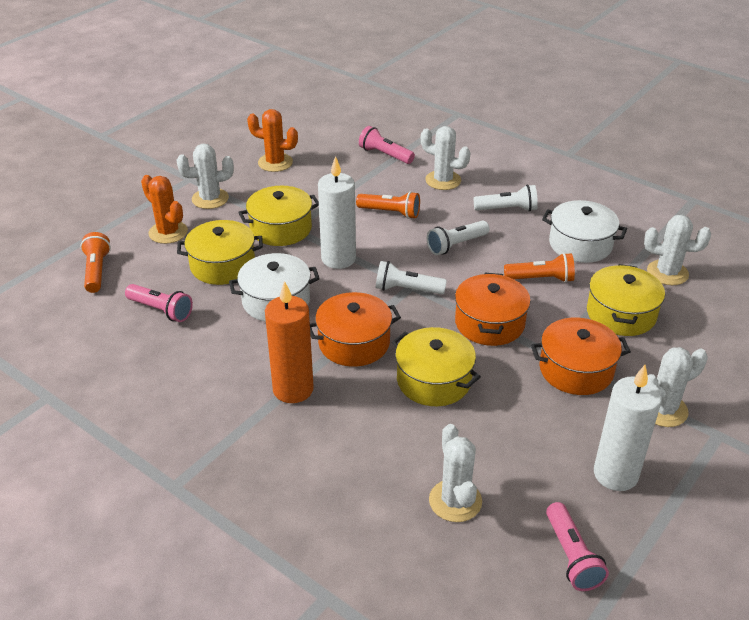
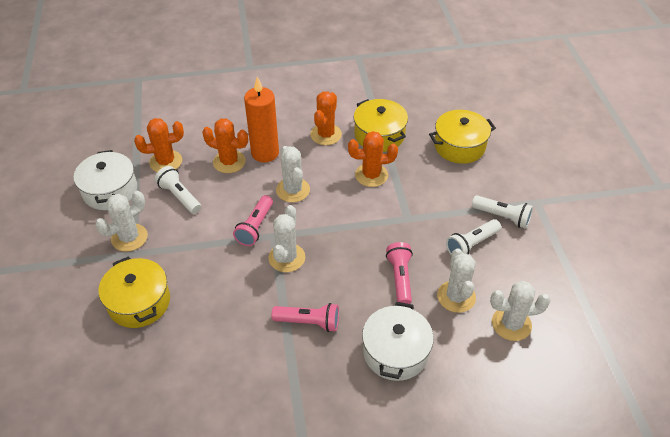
orange cactus: 2 -> 4
orange flashlight: 3 -> 0
orange pot: 3 -> 0
white candle: 2 -> 0
yellow pot: 4 -> 3

